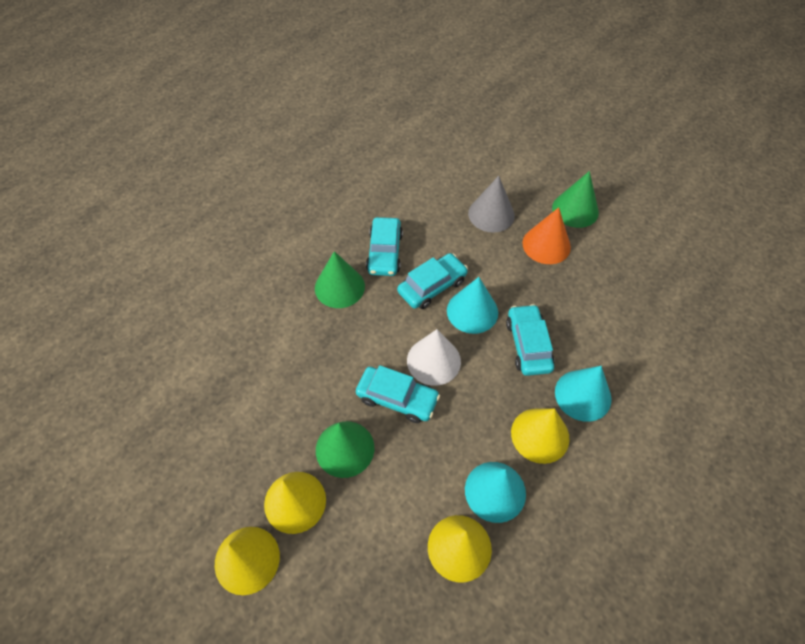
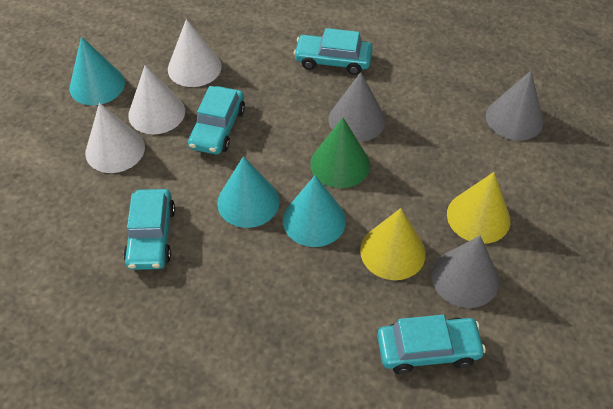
green cone: 3 -> 1
grey cone: 1 -> 3
orange cone: 1 -> 0
white cone: 1 -> 3
yellow cone: 4 -> 2

